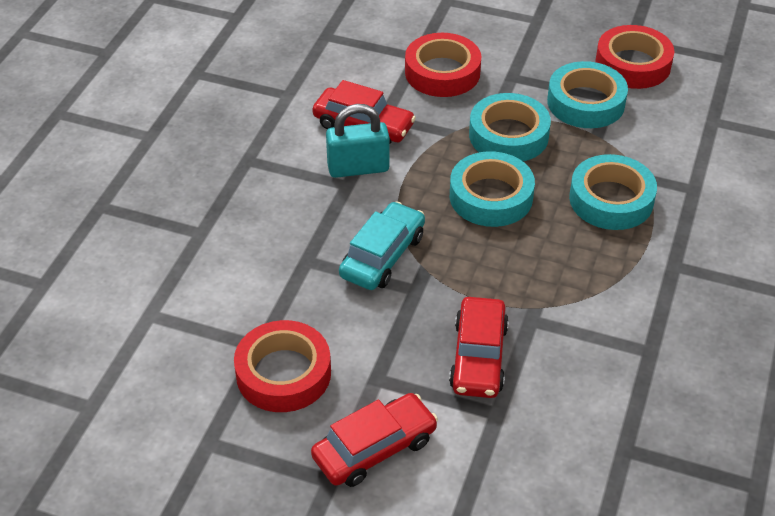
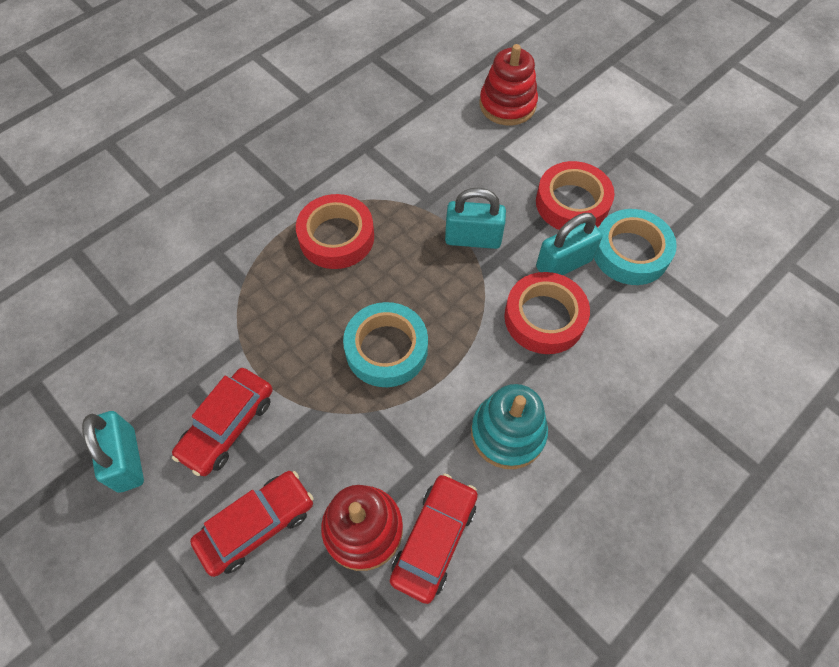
red stacking toy: 0 -> 2
turquoise car: 1 -> 0
turquoise padlock: 1 -> 3
turquoise stacking toy: 0 -> 1
turquoise tape: 4 -> 2

